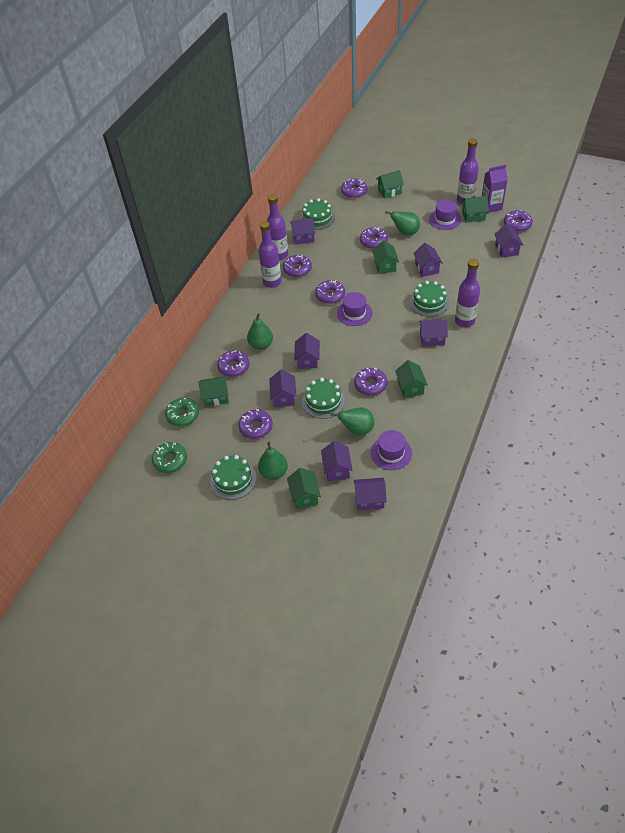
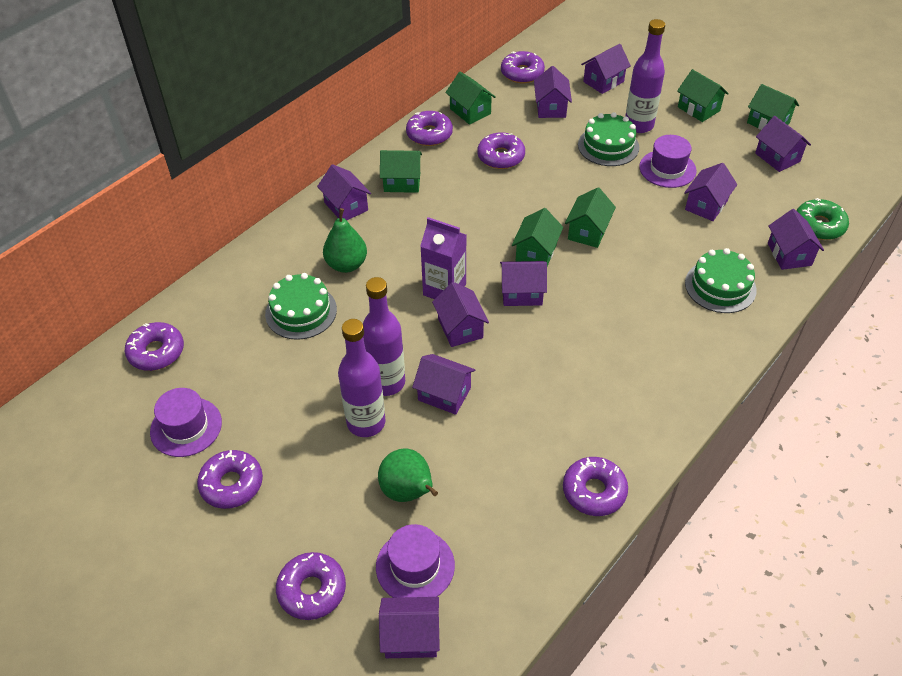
green cake: 4 -> 3
green donut: 2 -> 1
green pear: 4 -> 2
purple bottle: 4 -> 3
purple donut: 8 -> 7
purple house: 8 -> 10

